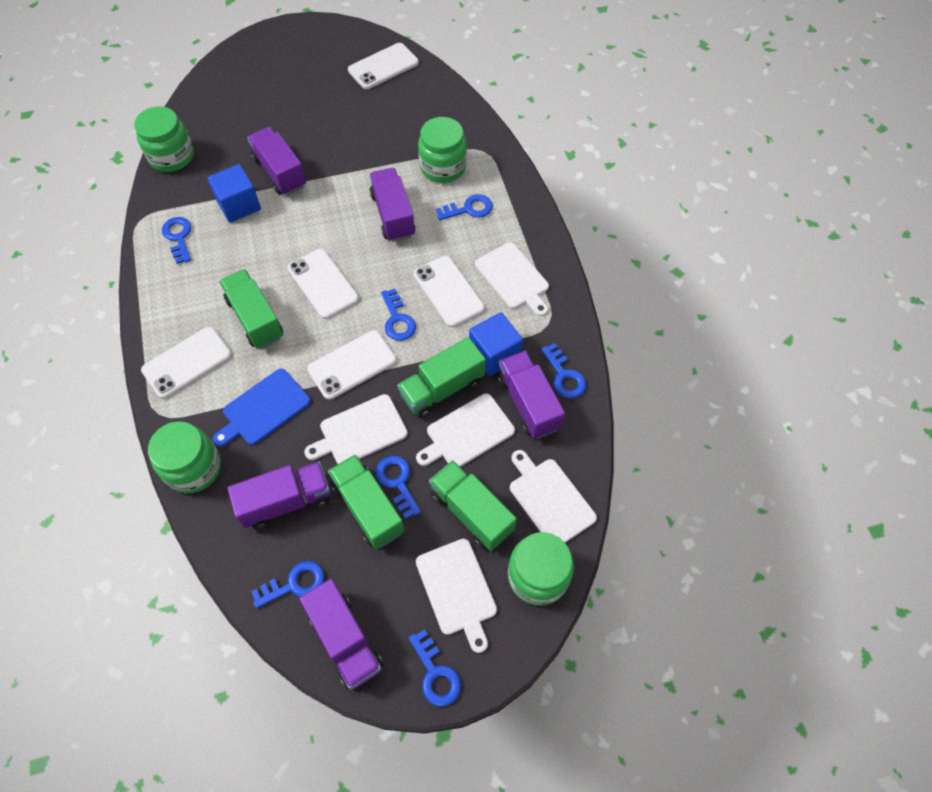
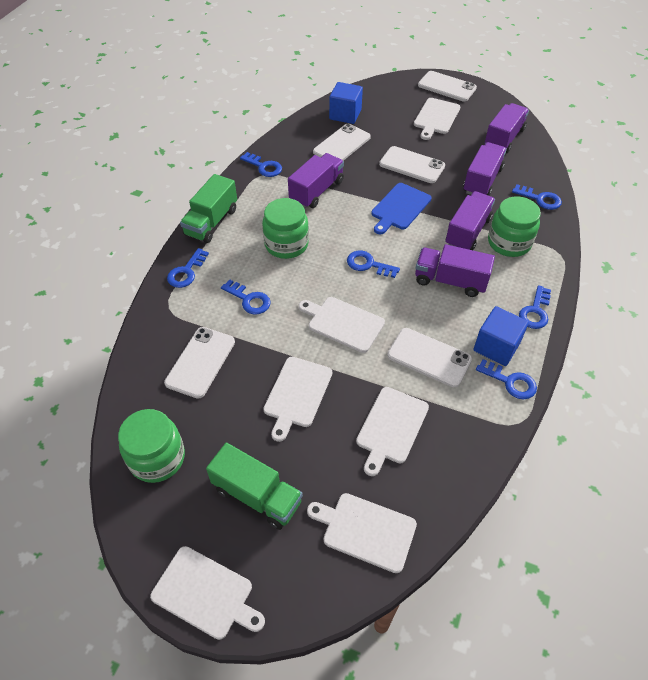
green jar: 4 -> 3
green truck: 4 -> 2
white cutting board: 5 -> 6

